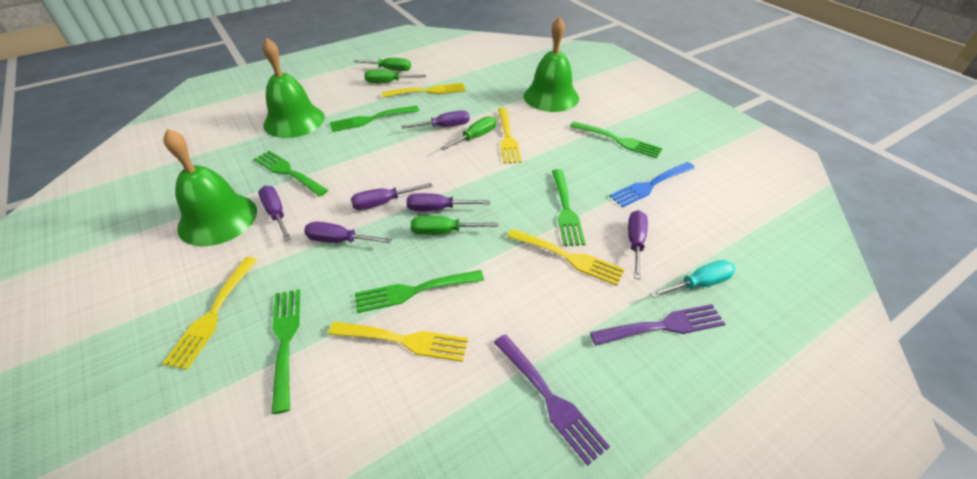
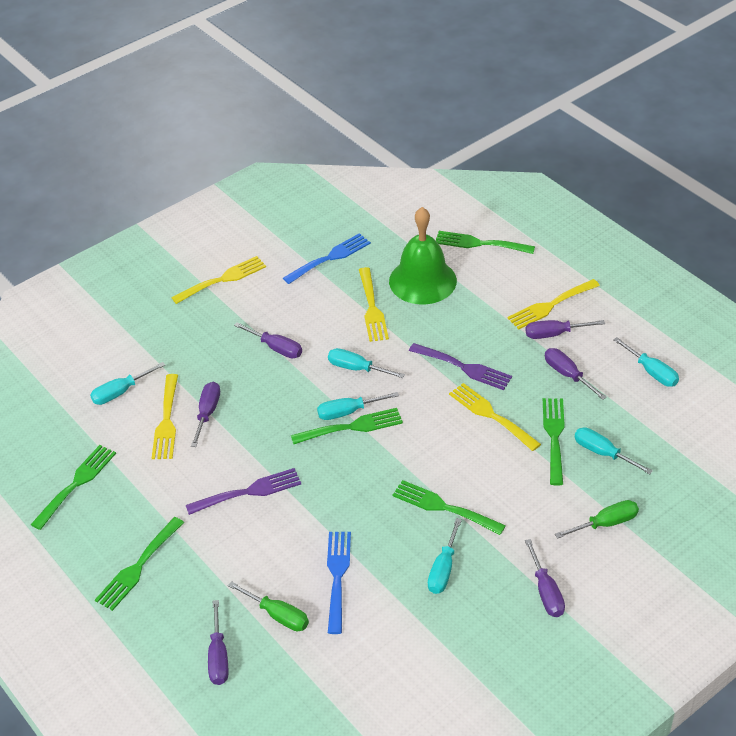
blue fork: 1 -> 2
green bell: 3 -> 1
green screwdriver: 4 -> 2
turquoise screwdriver: 1 -> 6

